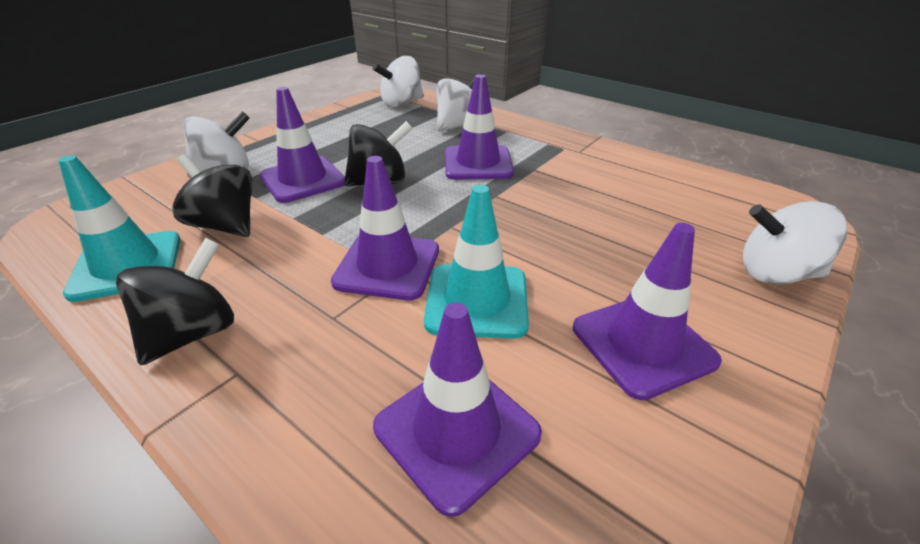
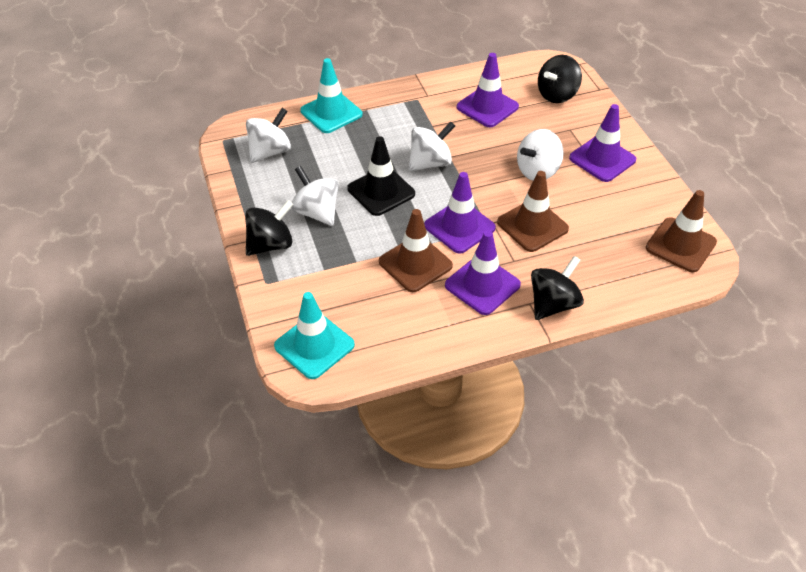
black traffic cone: 0 -> 1
brown traffic cone: 0 -> 3
purple traffic cone: 5 -> 4

